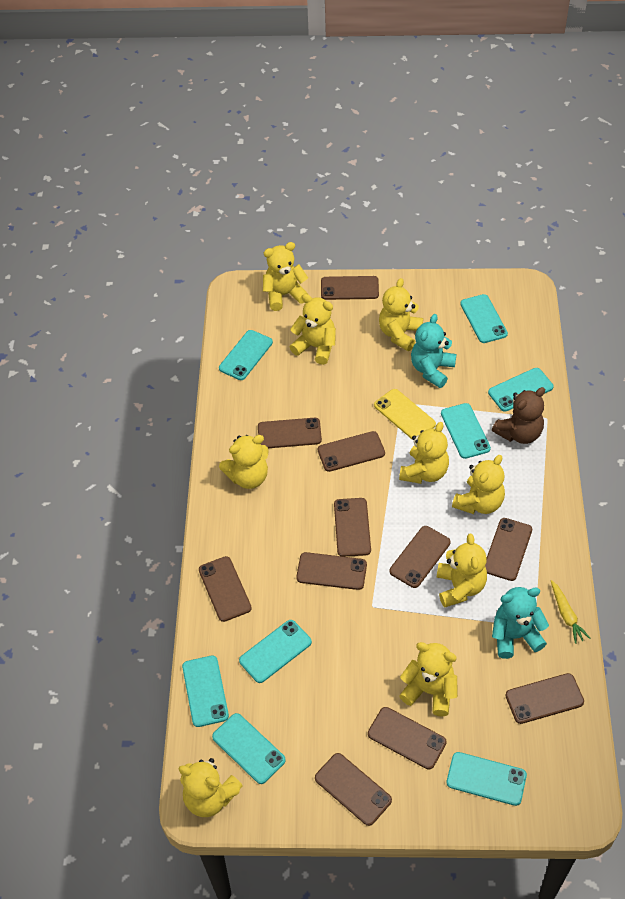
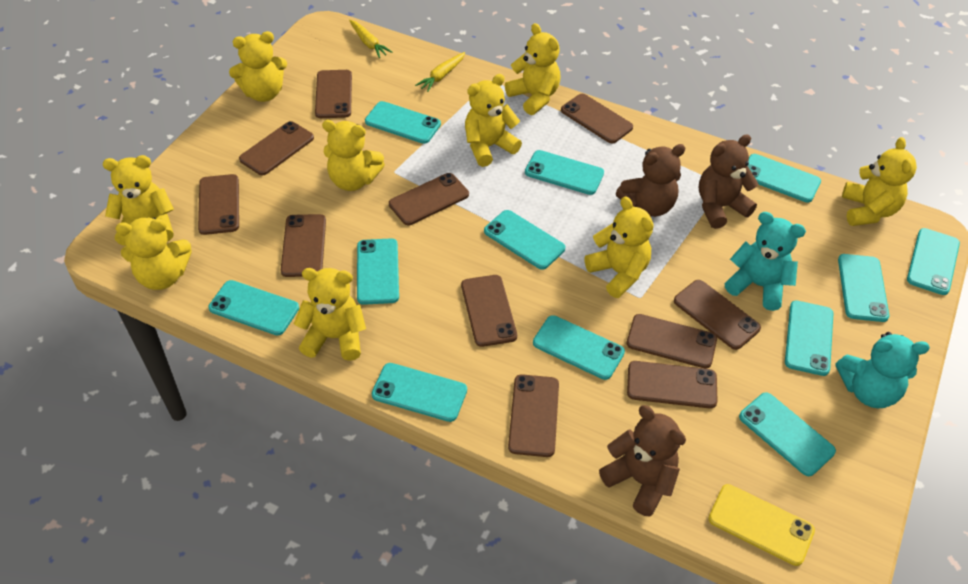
brown teddy bear: 1 -> 3
turquoise phone: 8 -> 12
yellow carrot: 1 -> 2

